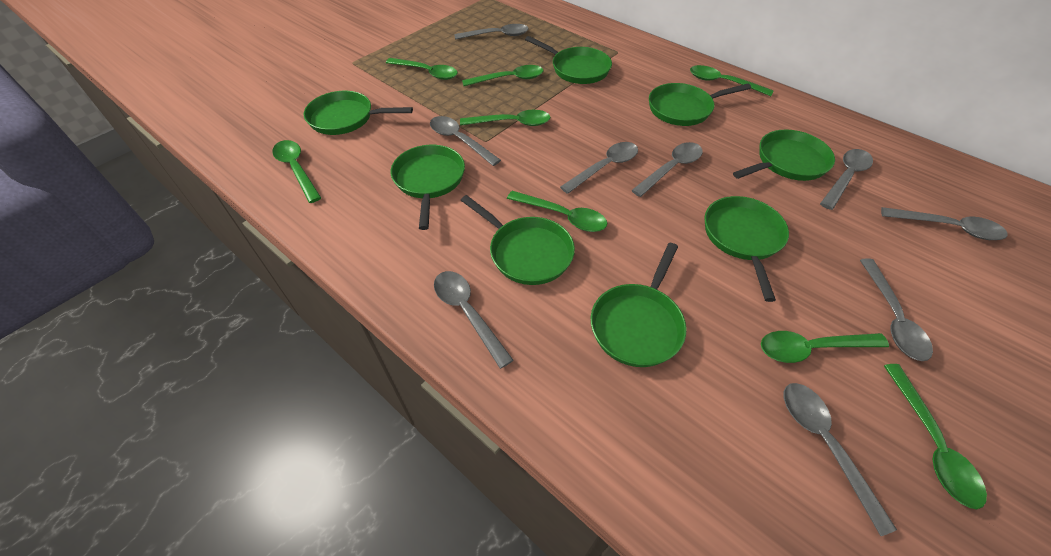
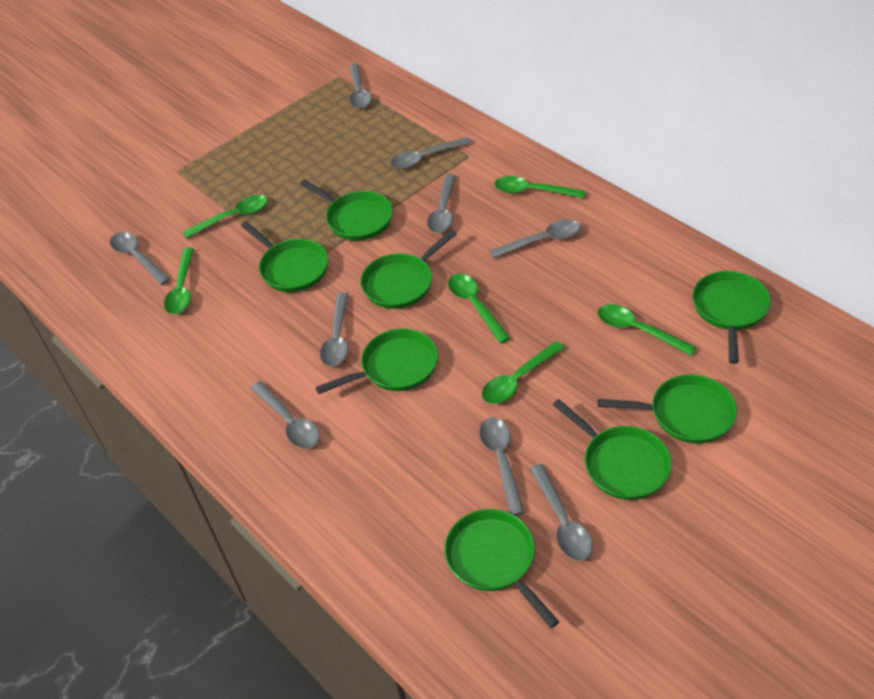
green spoon: 8 -> 6

